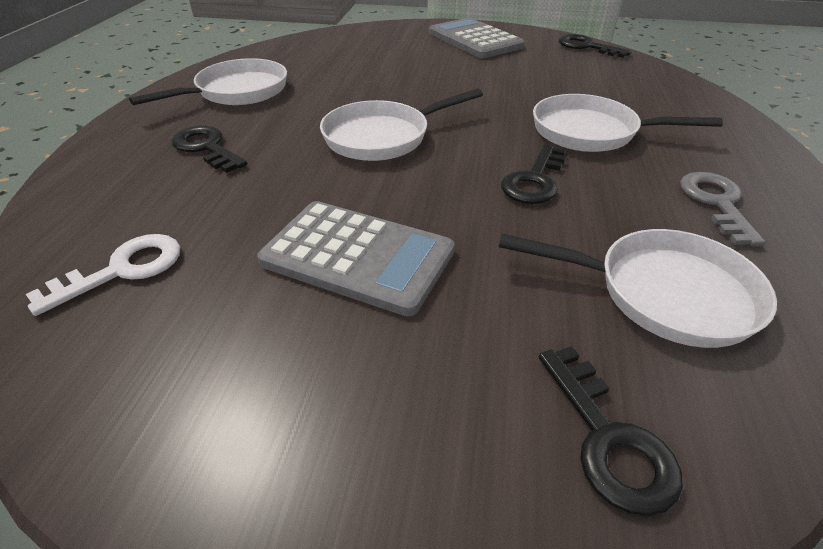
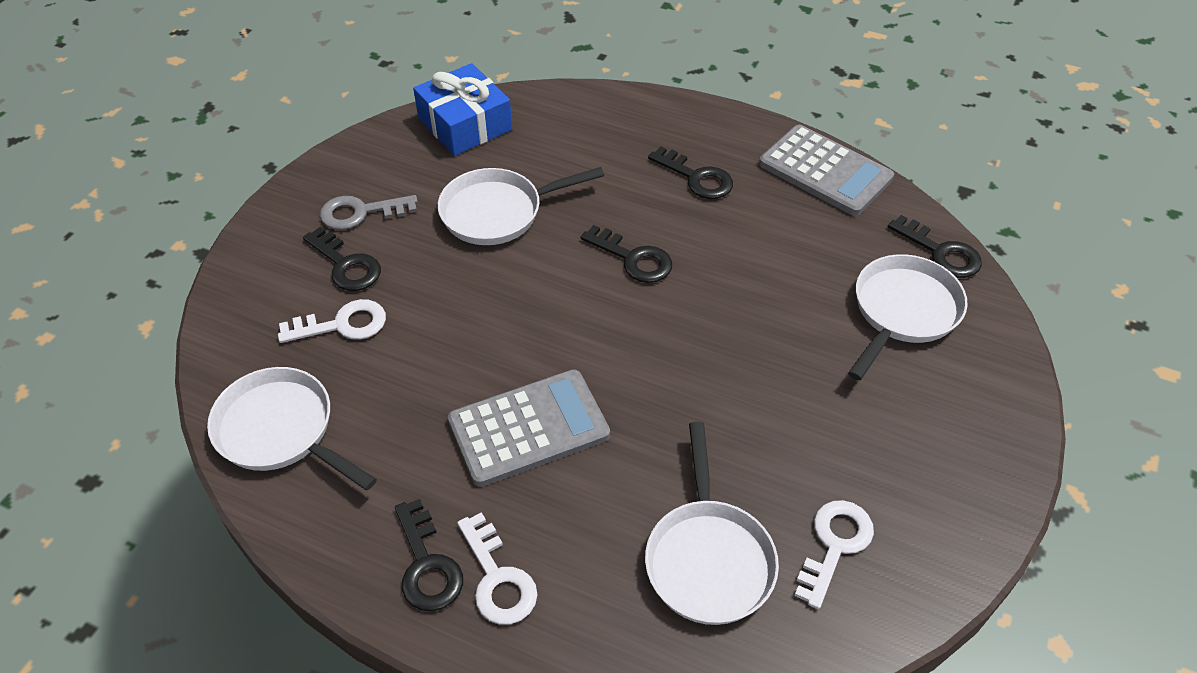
black key: 4 -> 5
blue gift: 0 -> 1
white key: 1 -> 3

